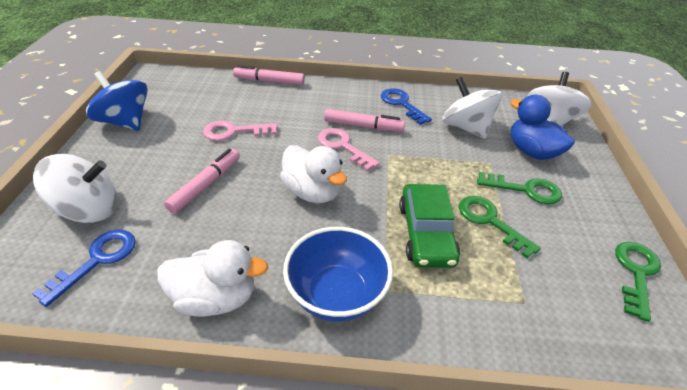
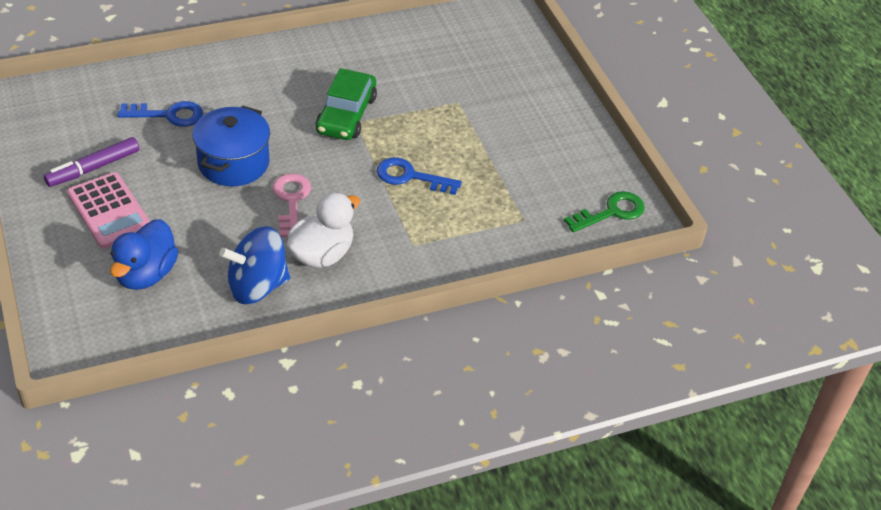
blue bowl: 1 -> 0
blue pot: 0 -> 1
green key: 3 -> 1
pink calculator: 0 -> 1
pink key: 2 -> 1
pink marker: 3 -> 0
purple marker: 0 -> 1
white duck: 2 -> 1
white spinning top: 3 -> 0

